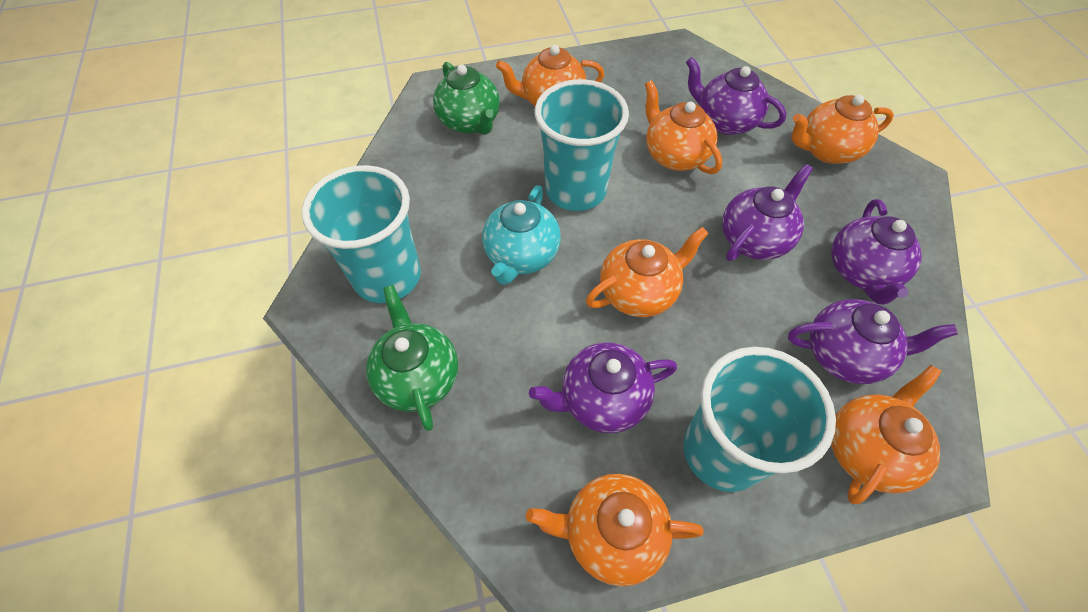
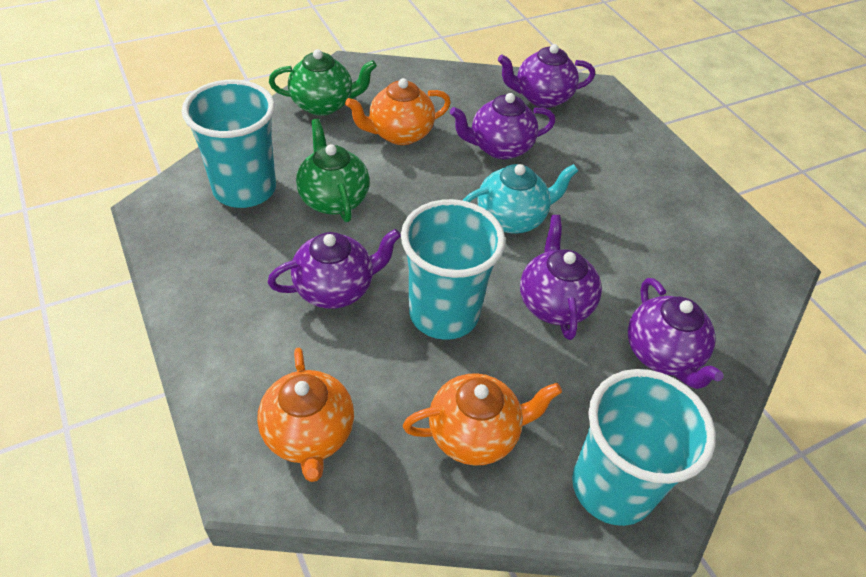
orange teapot: 6 -> 3

